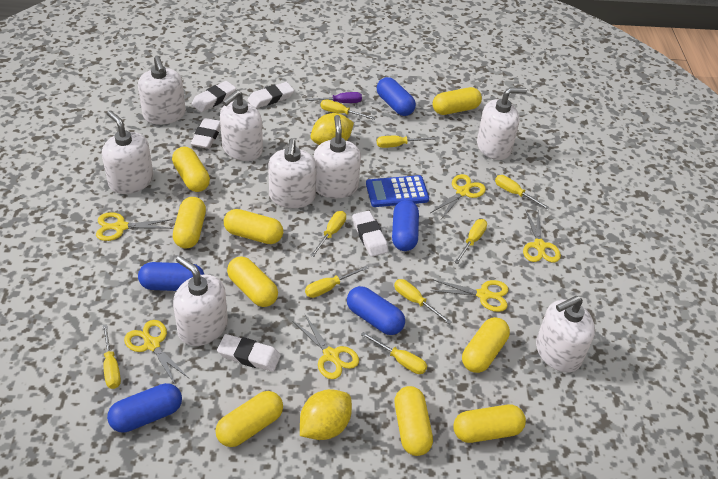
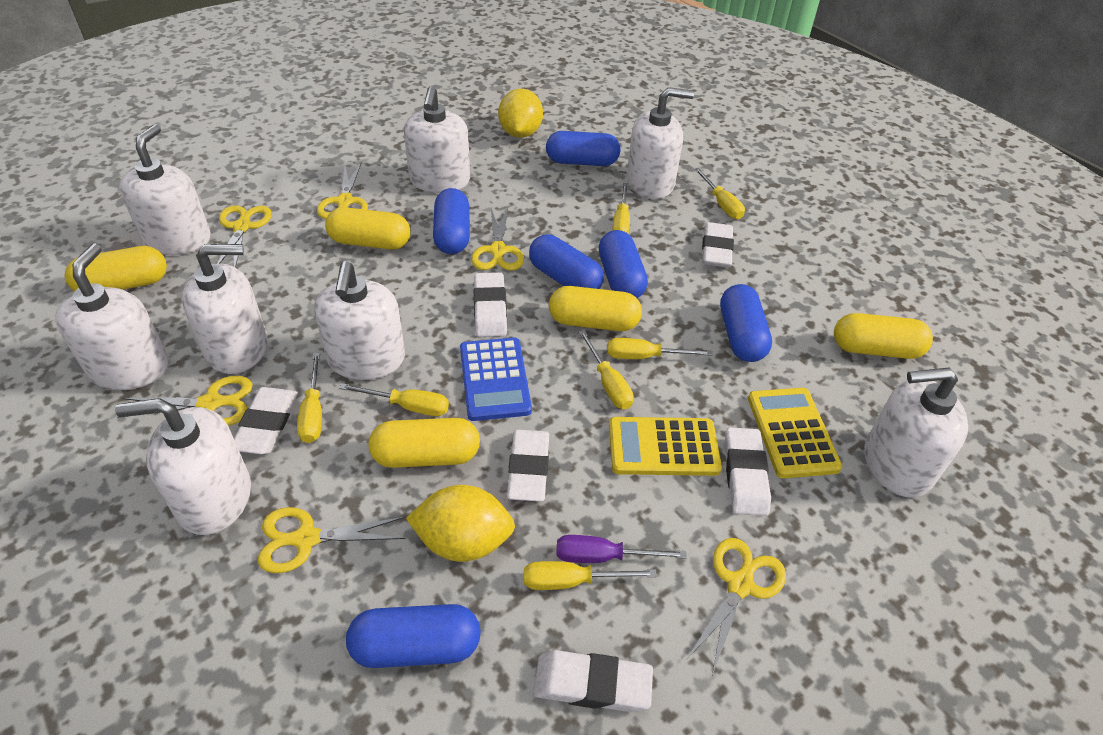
blue capsule: 5 -> 6
white eraser: 5 -> 6
yellow calculator: 0 -> 2
yellow capsule: 9 -> 5
yellow screwdriver: 9 -> 7

